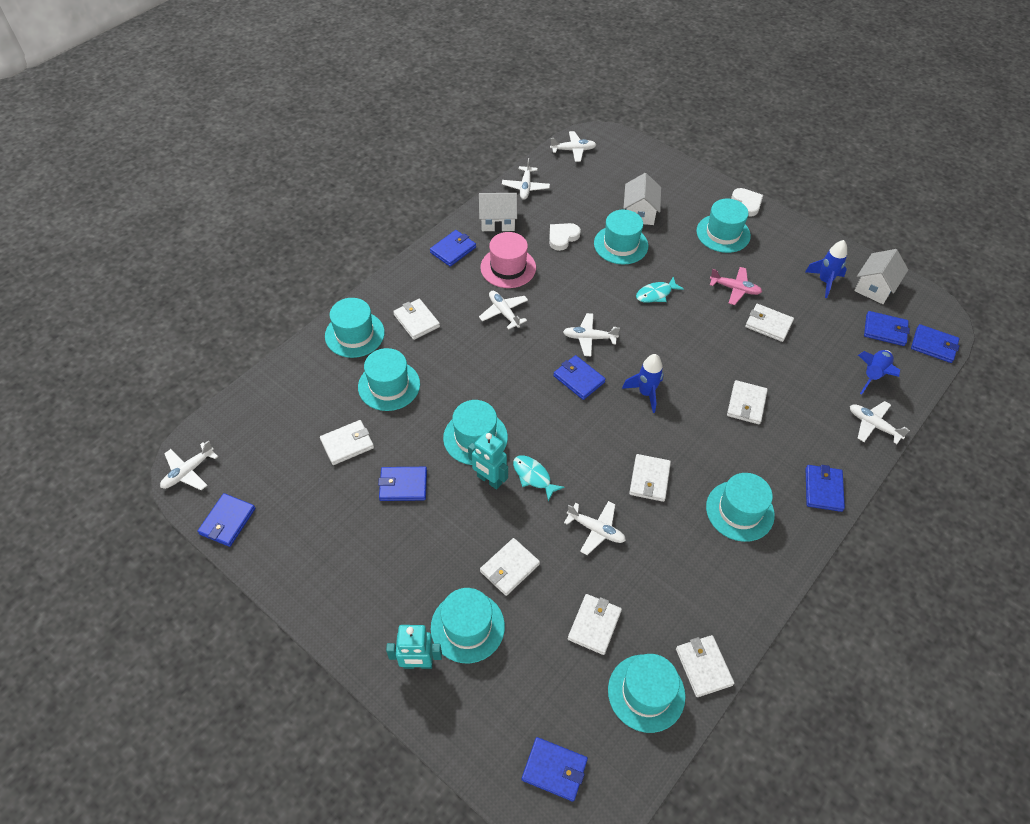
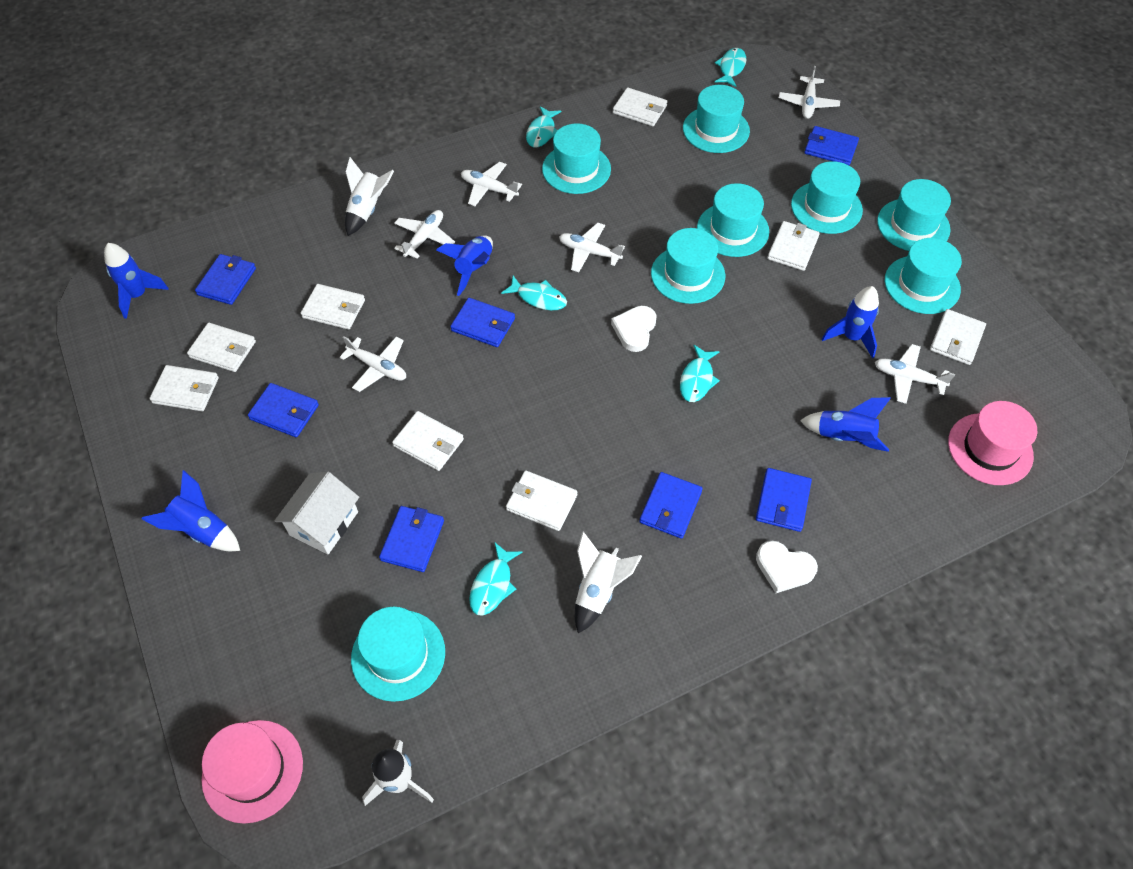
blue rocket: 3 -> 5
blue wallet: 8 -> 7
pink hat: 1 -> 2
pink plane: 1 -> 0
turquoise fish: 2 -> 5
turquoise robot: 2 -> 0
white house: 3 -> 1
white plane: 7 -> 6
white rocket: 0 -> 3

